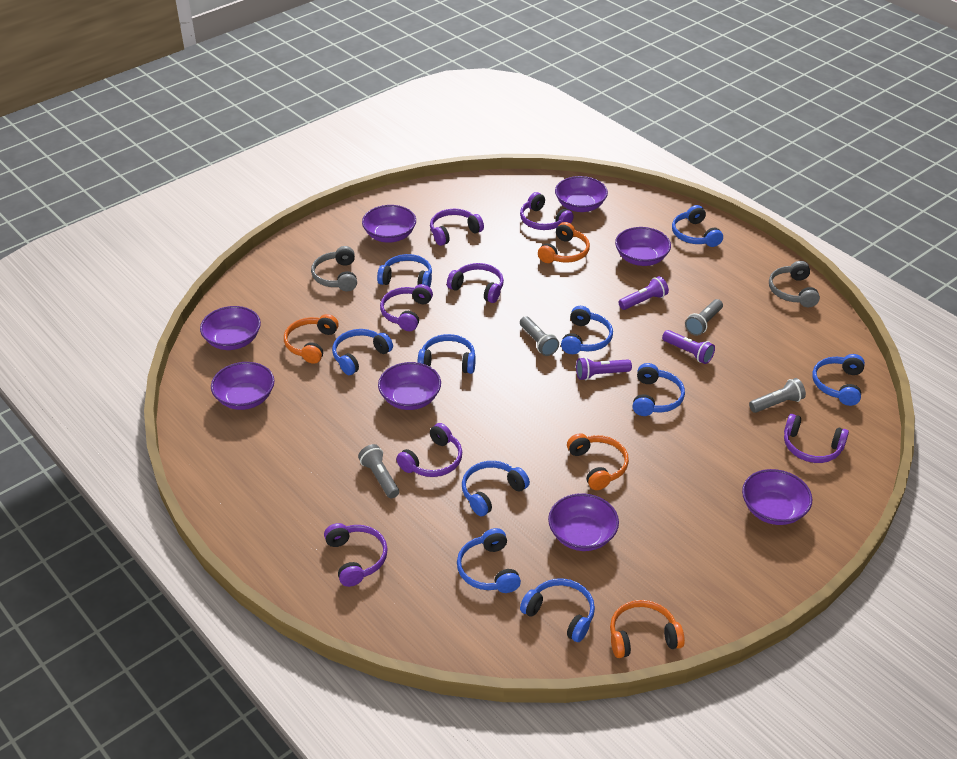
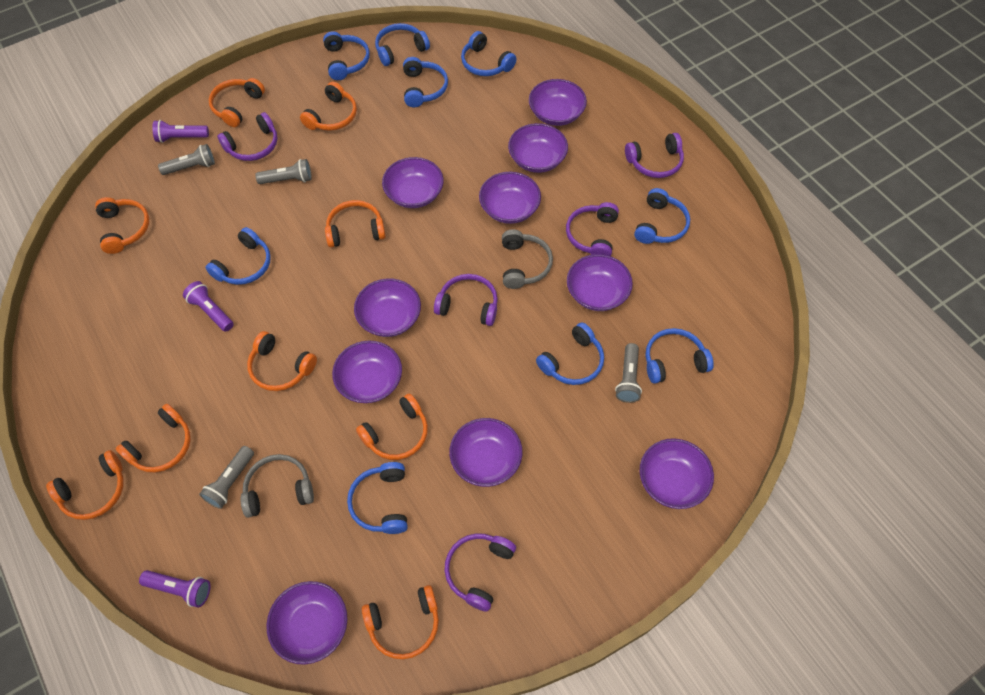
blue headphones: 10 -> 9
orange headphones: 4 -> 9
purple bowl: 8 -> 10
purple headphones: 7 -> 5

